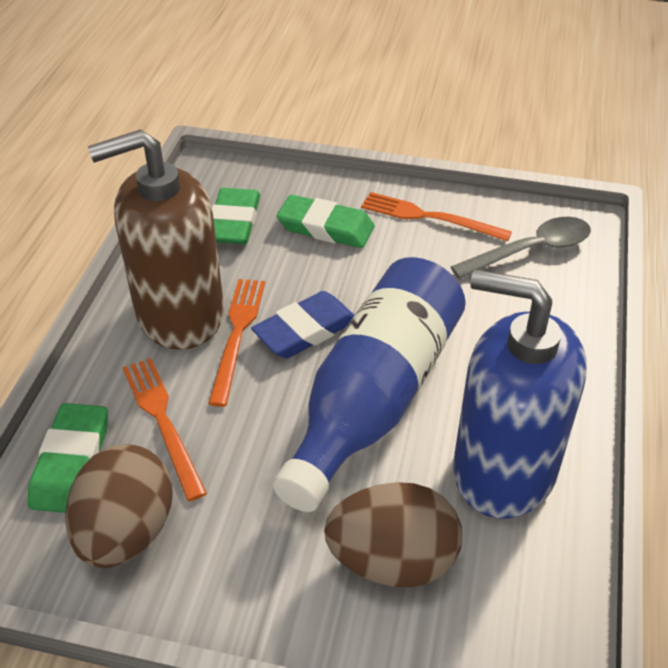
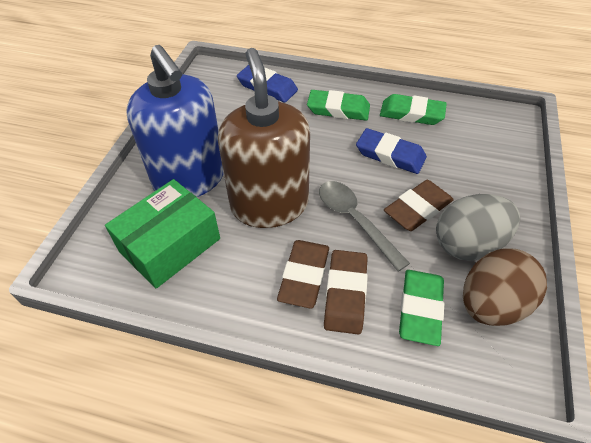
blue bottle: 1 -> 0
blue eraser: 1 -> 2
brown egg: 2 -> 1
brown eraser: 0 -> 3
green box: 0 -> 1
grey egg: 0 -> 1
orange fork: 3 -> 0

